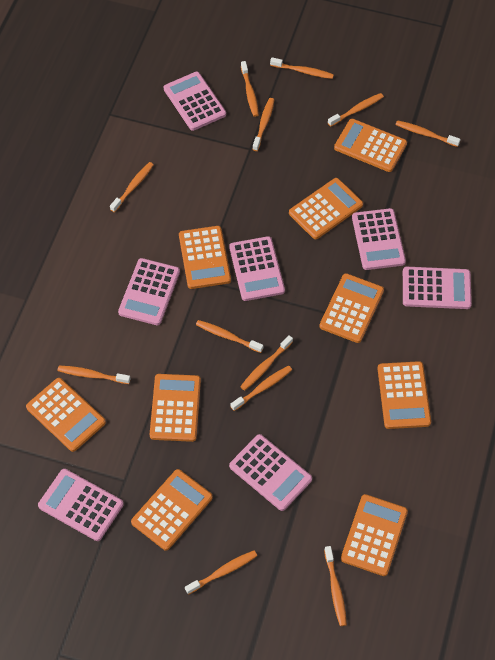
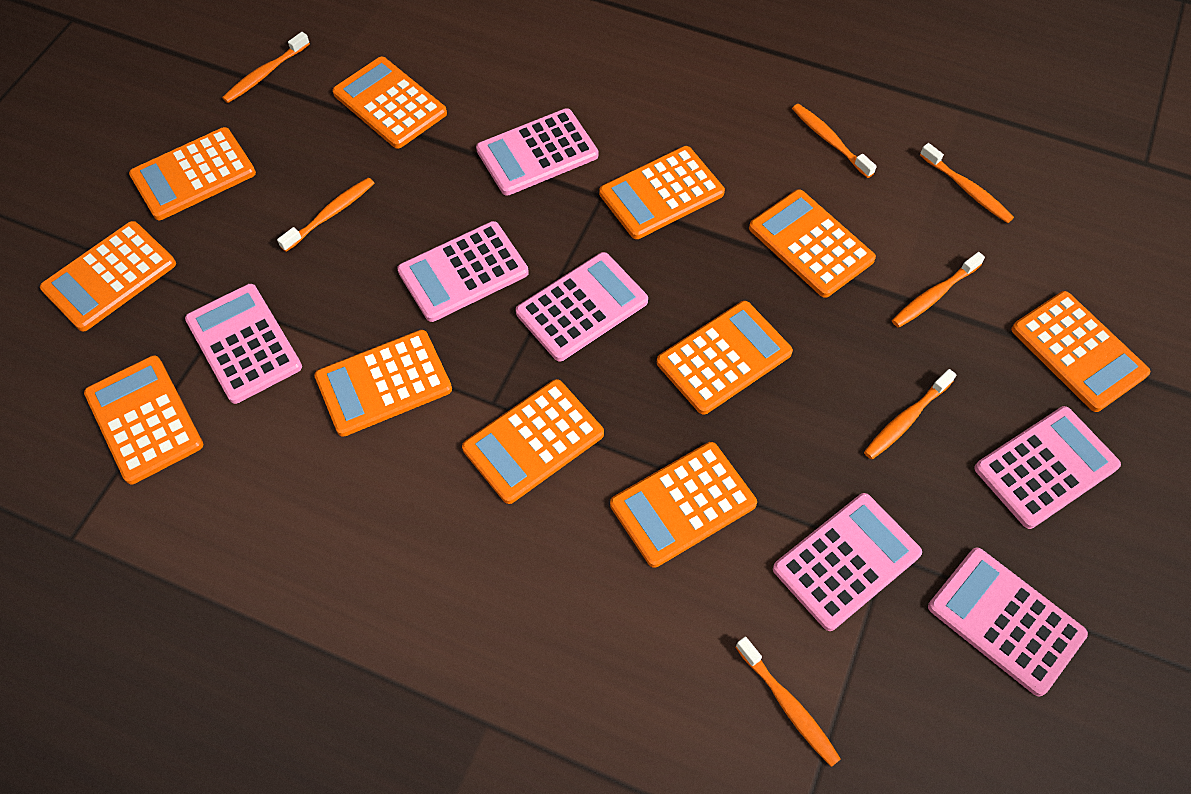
orange calculator: 9 -> 11
orange toothbrush: 12 -> 7

